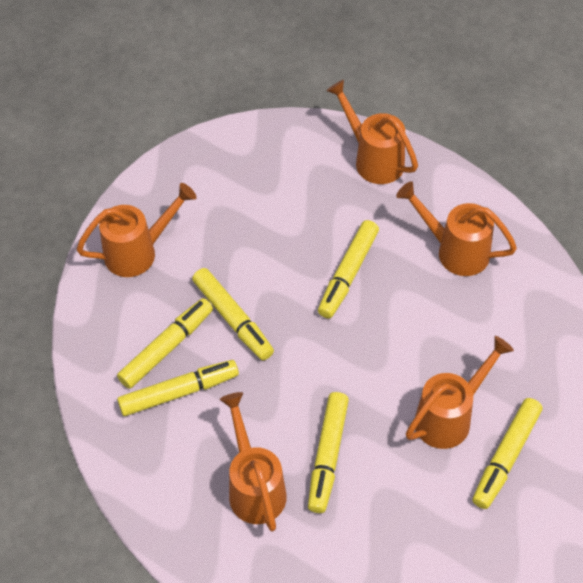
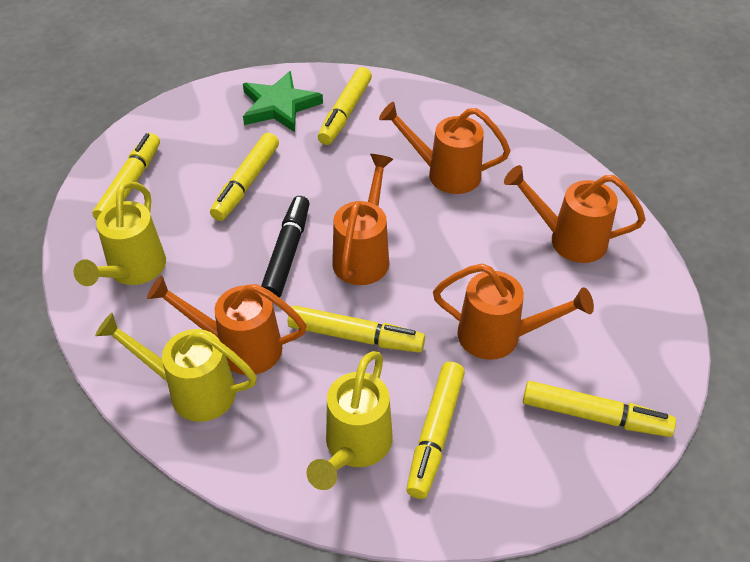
black marker: 0 -> 1
green star: 0 -> 1
yellow watering can: 0 -> 3

